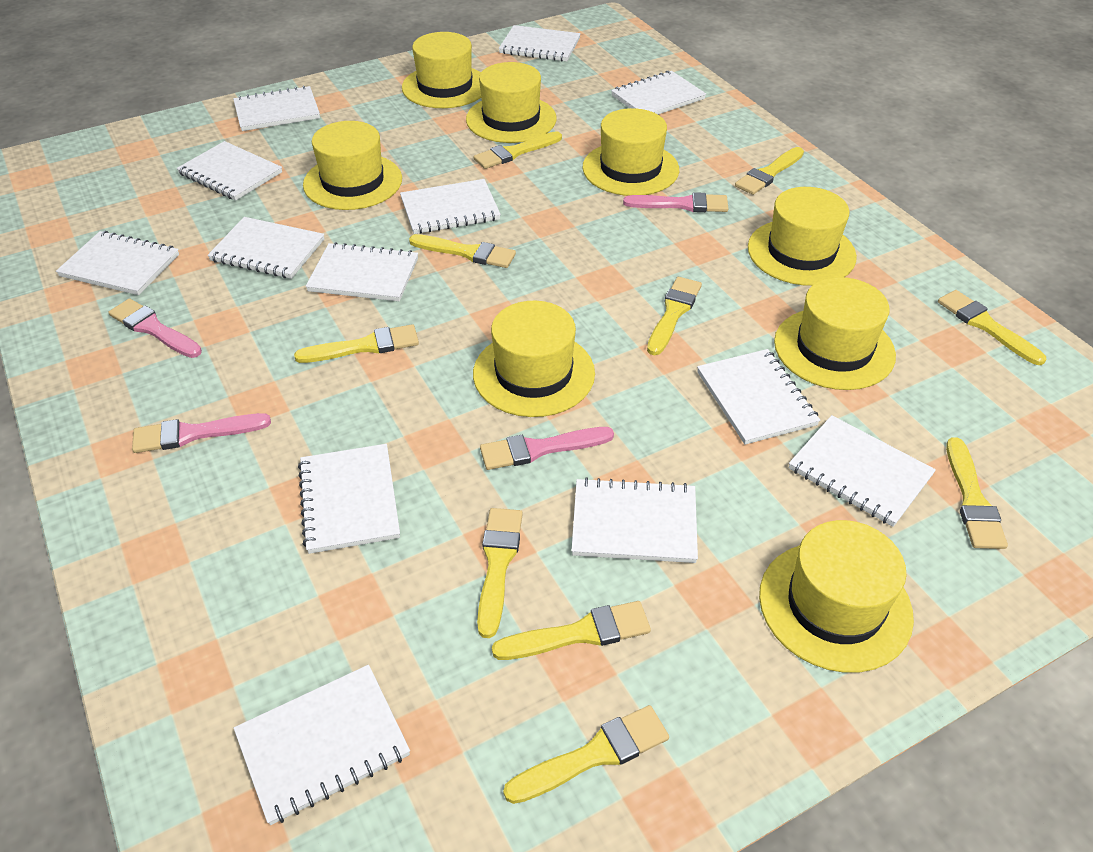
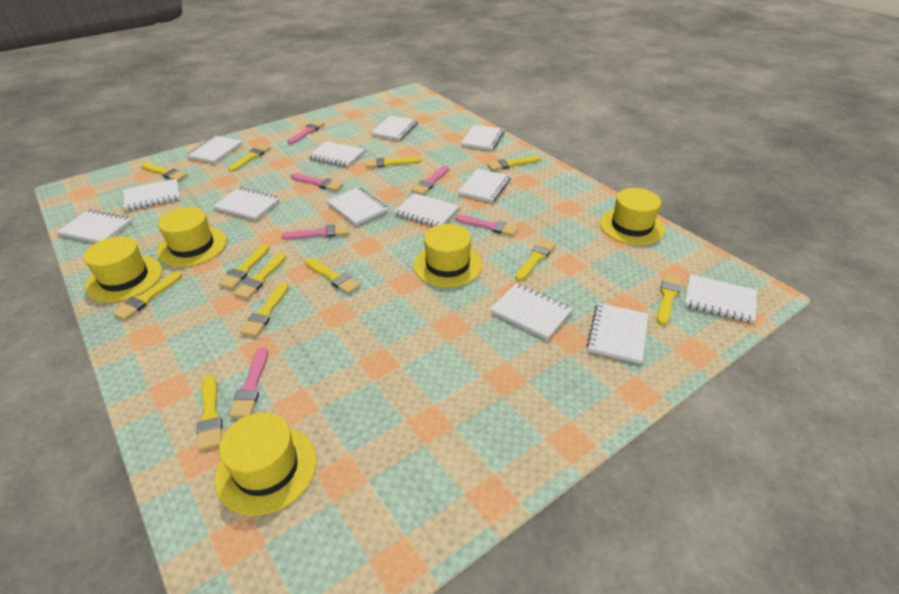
pink brush: 4 -> 6
yellow brush: 10 -> 12
yellow hat: 8 -> 5

